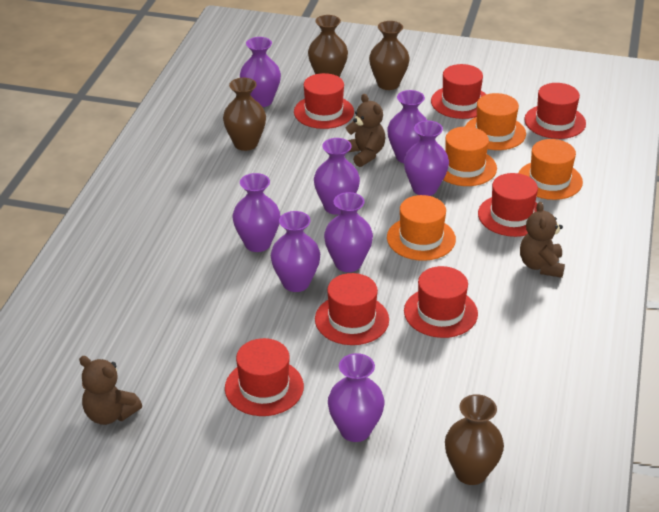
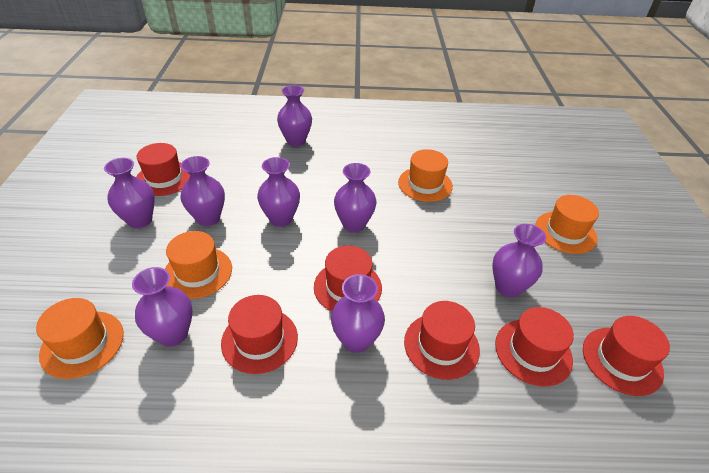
brown teddy bear: 3 -> 0
brown vase: 4 -> 0
red hat: 7 -> 6

